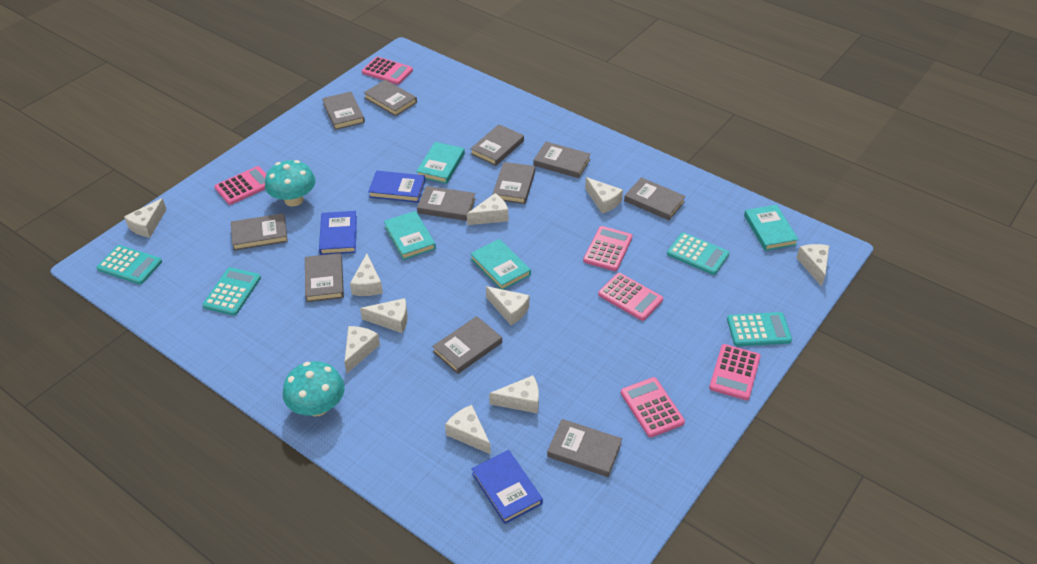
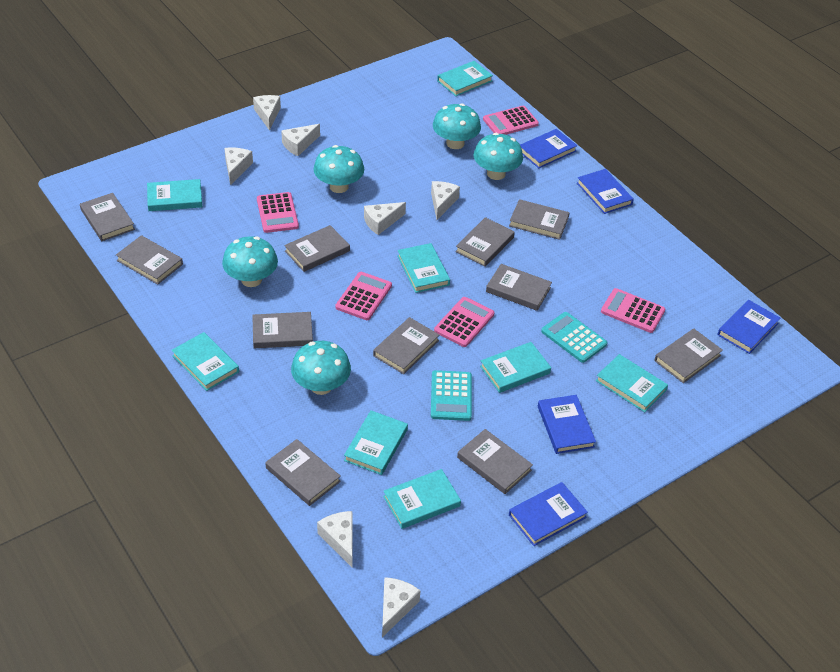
blue book: 3 -> 5
pink calculator: 6 -> 5
turquoise book: 4 -> 8
turquoise calculator: 4 -> 2
turquoise mushroom: 2 -> 5
white cheese: 10 -> 7

